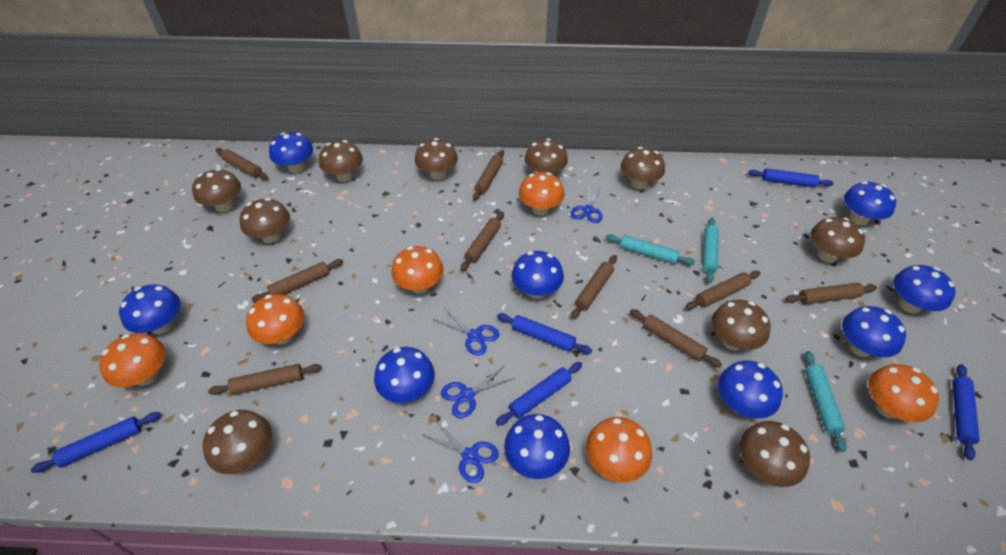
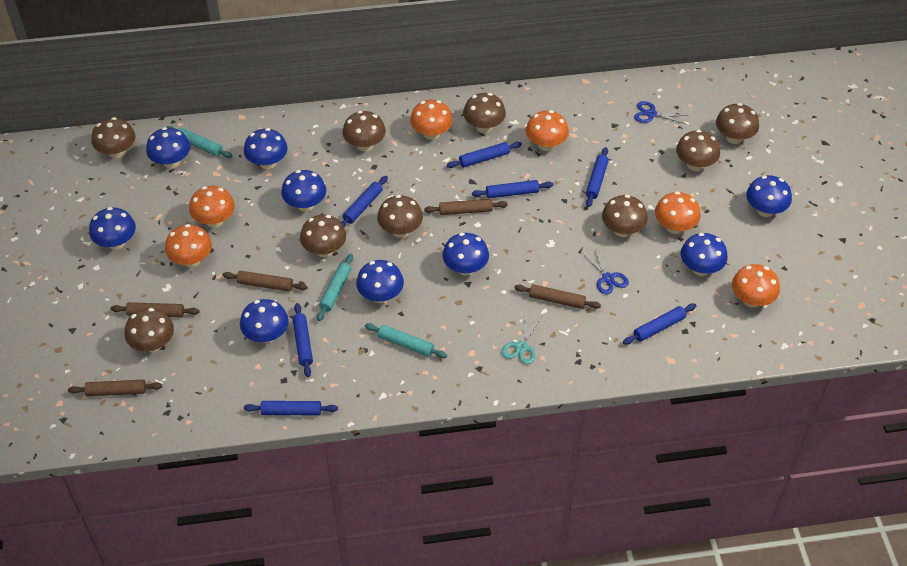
blue rolling pin: 5 -> 7
blue scissors: 4 -> 2
brown mushroom: 10 -> 9
brown rolling pin: 9 -> 5
turquoise scissors: 0 -> 1

